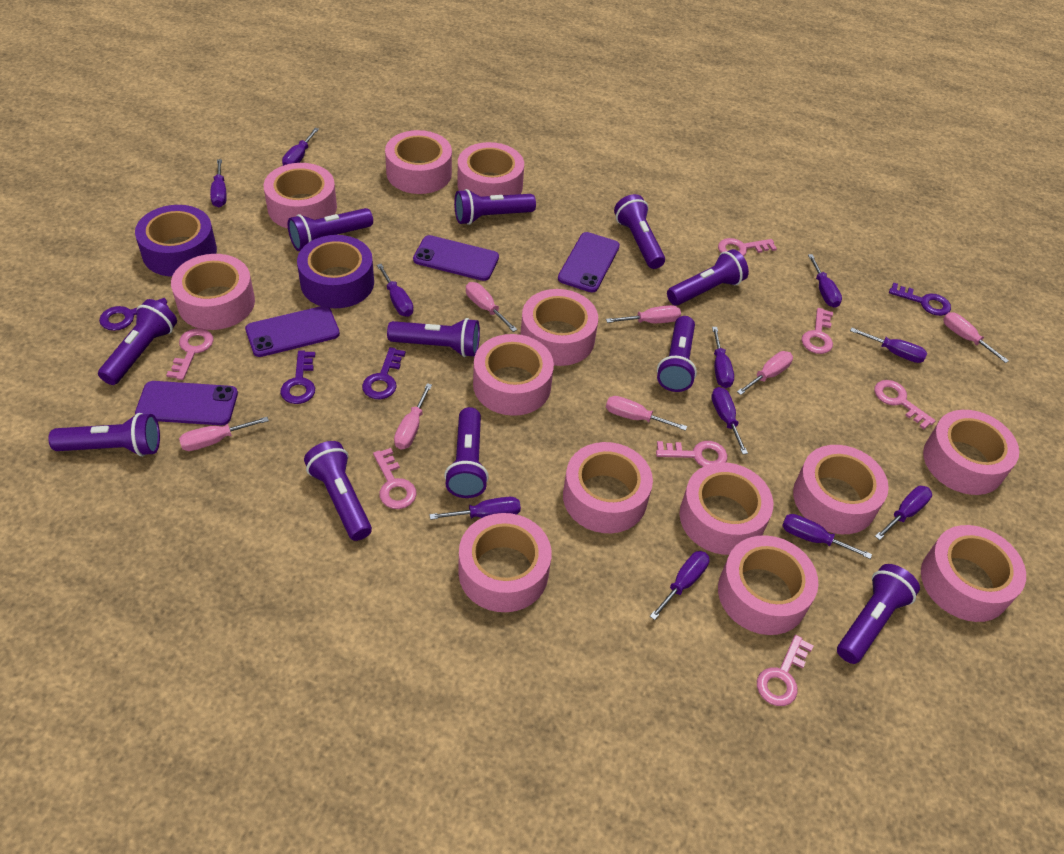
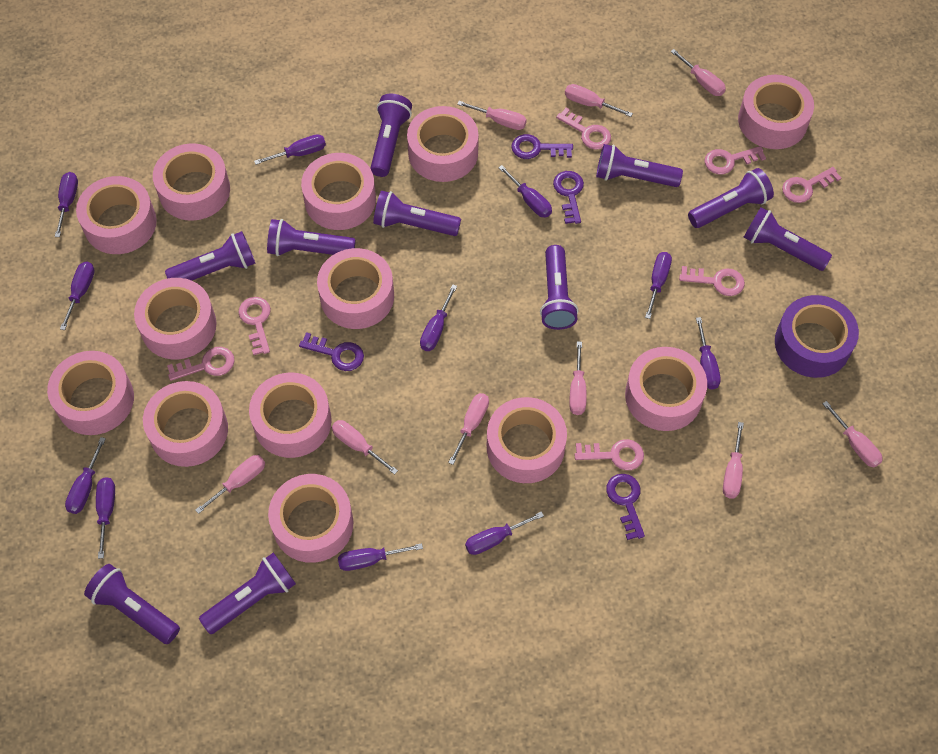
pink screwdriver: 7 -> 9
purple flashlight: 11 -> 10
purple phone: 4 -> 0
purple tape: 2 -> 1

